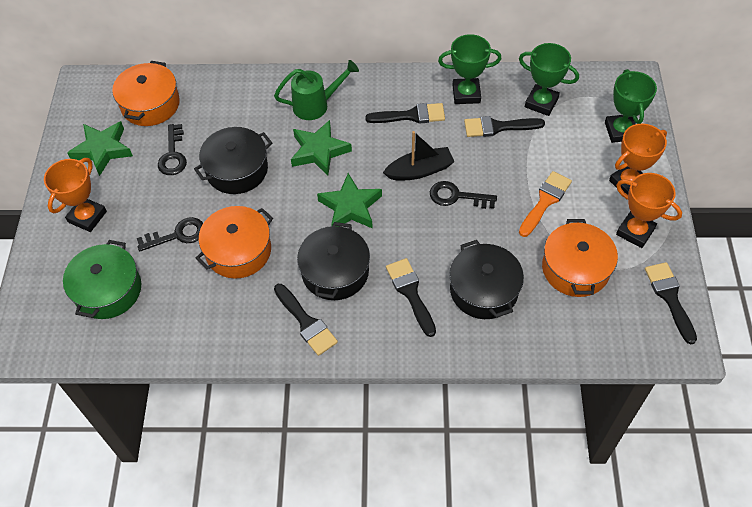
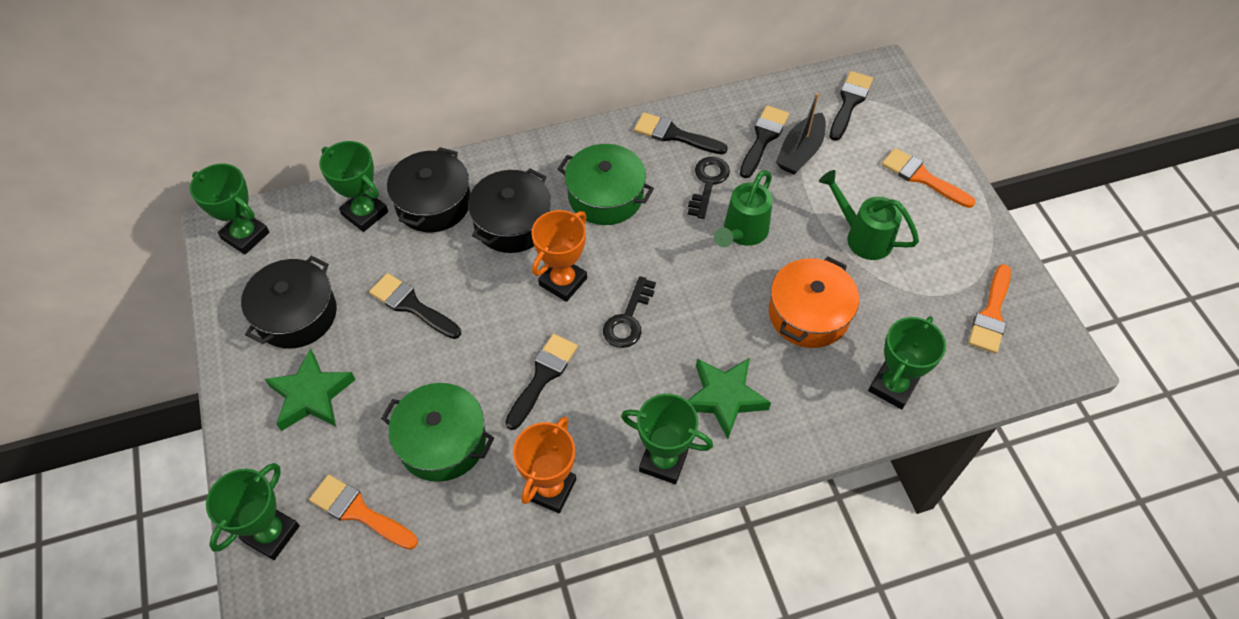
black key: 3 -> 2
green pot: 1 -> 2
green star: 3 -> 2
green trophy: 3 -> 5
green watering can: 1 -> 2
orange brush: 1 -> 3
orange pot: 3 -> 1
orange trophy: 3 -> 2

